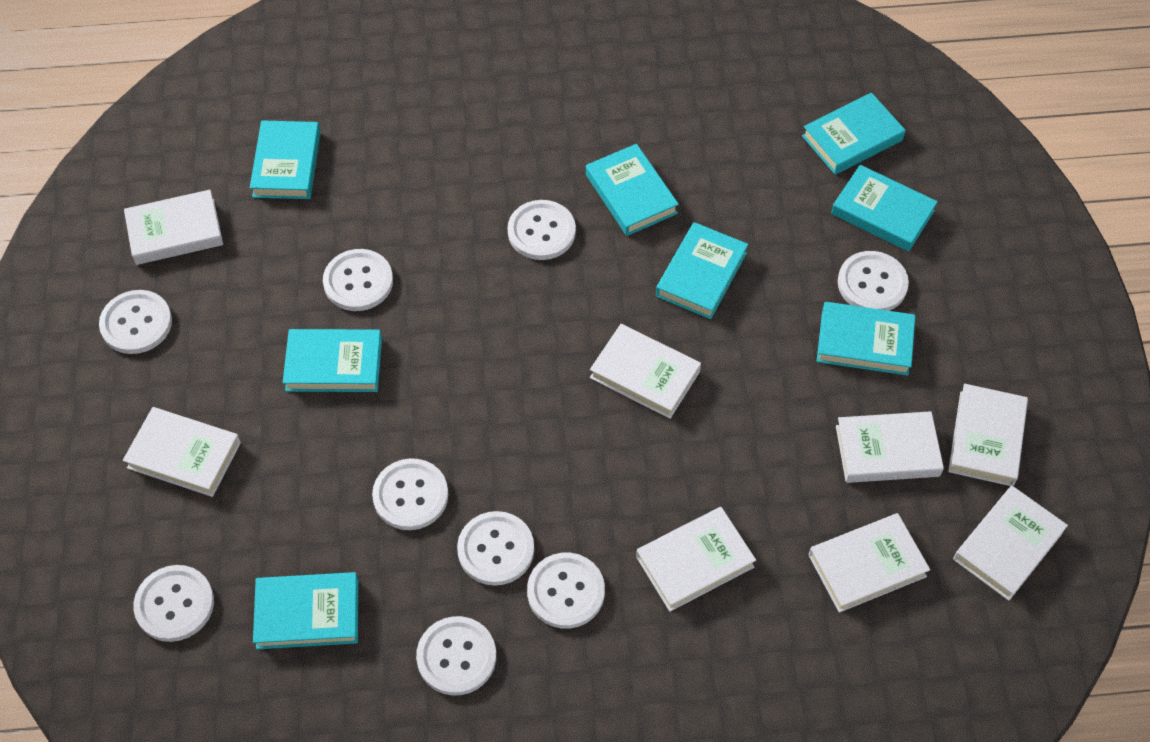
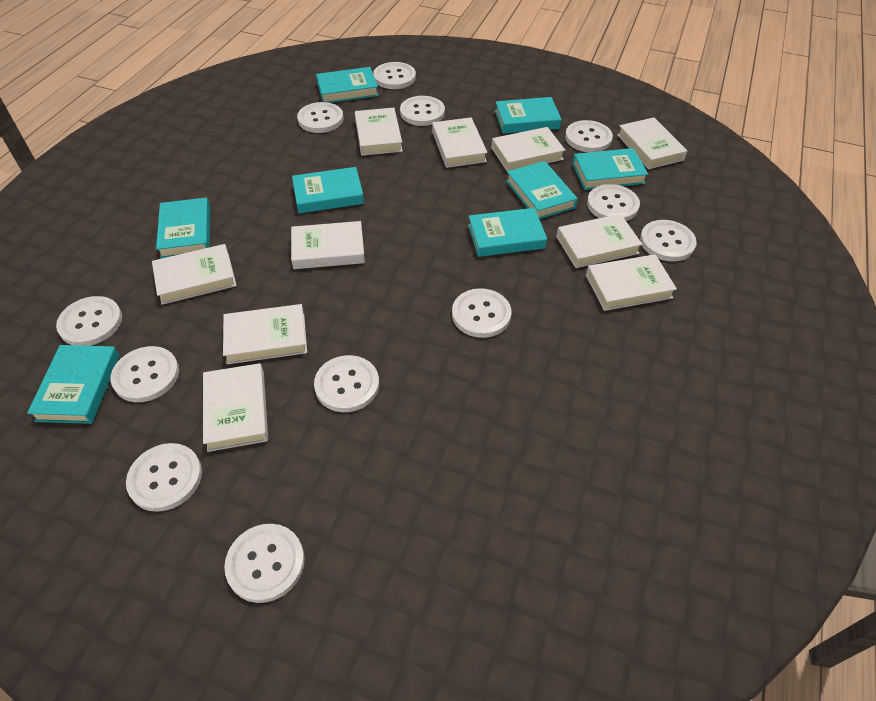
white book: 8 -> 10
white button: 9 -> 12

